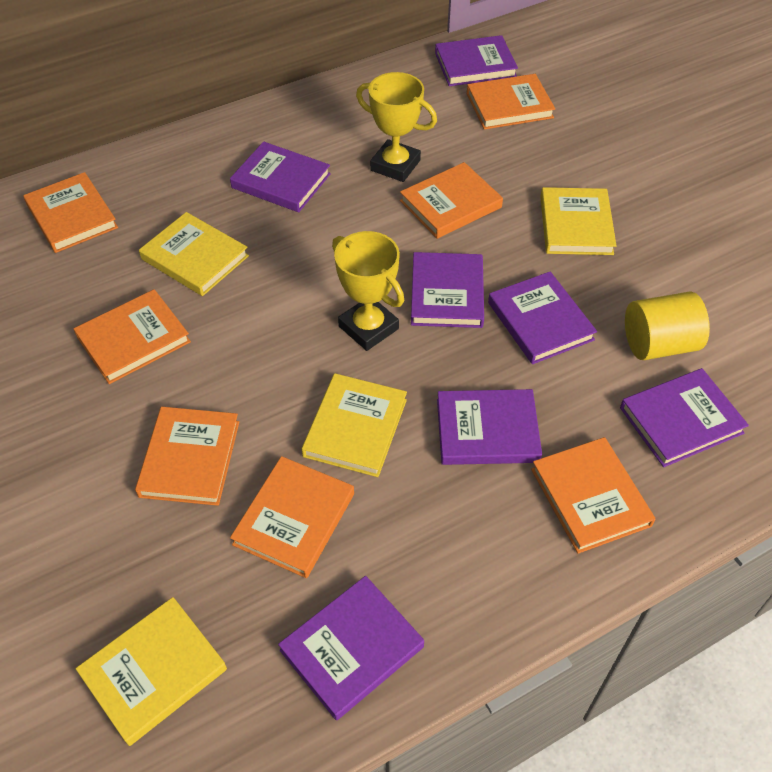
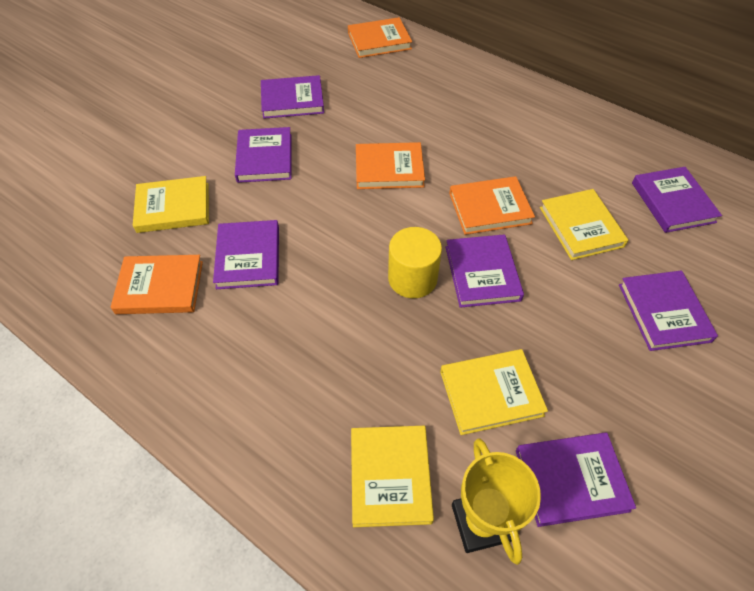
orange book: 7 -> 4
yellow trophy: 2 -> 1

